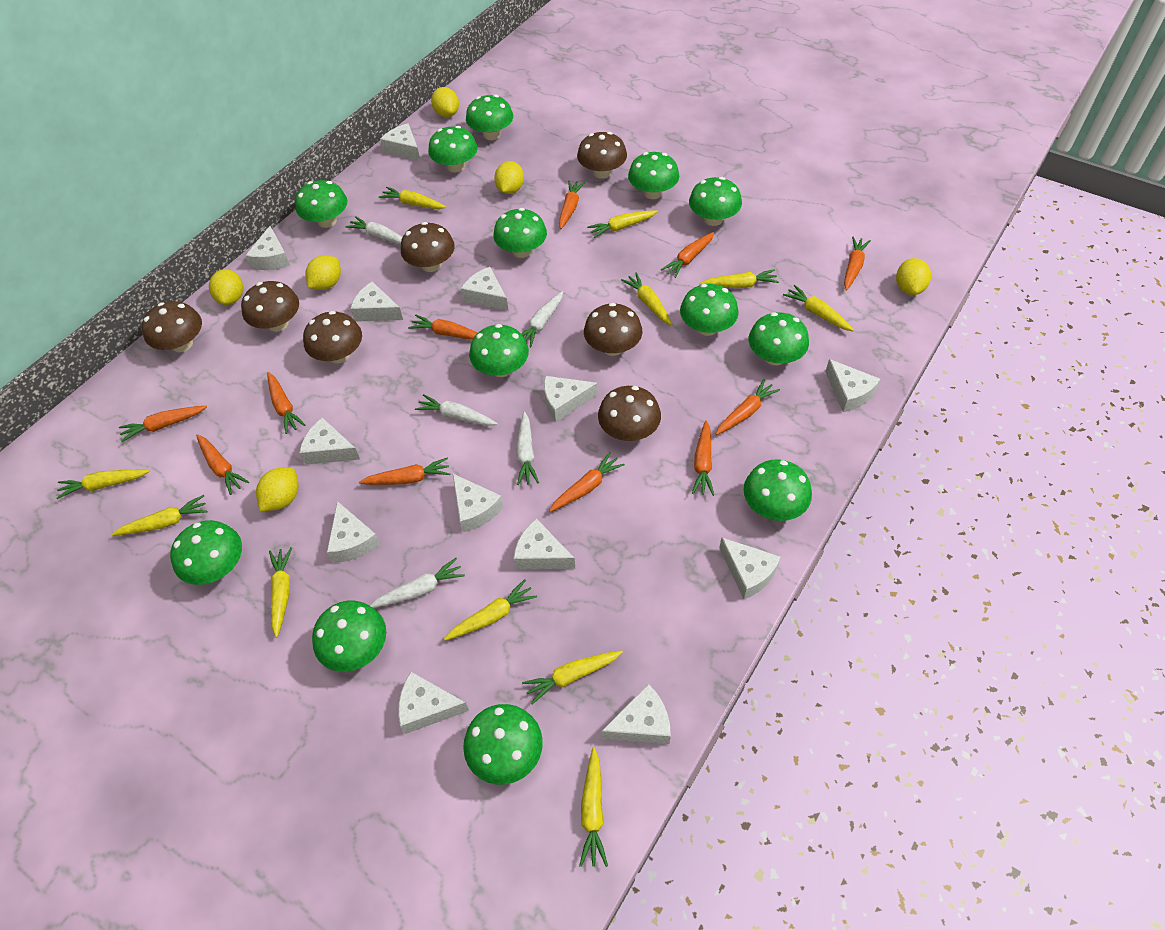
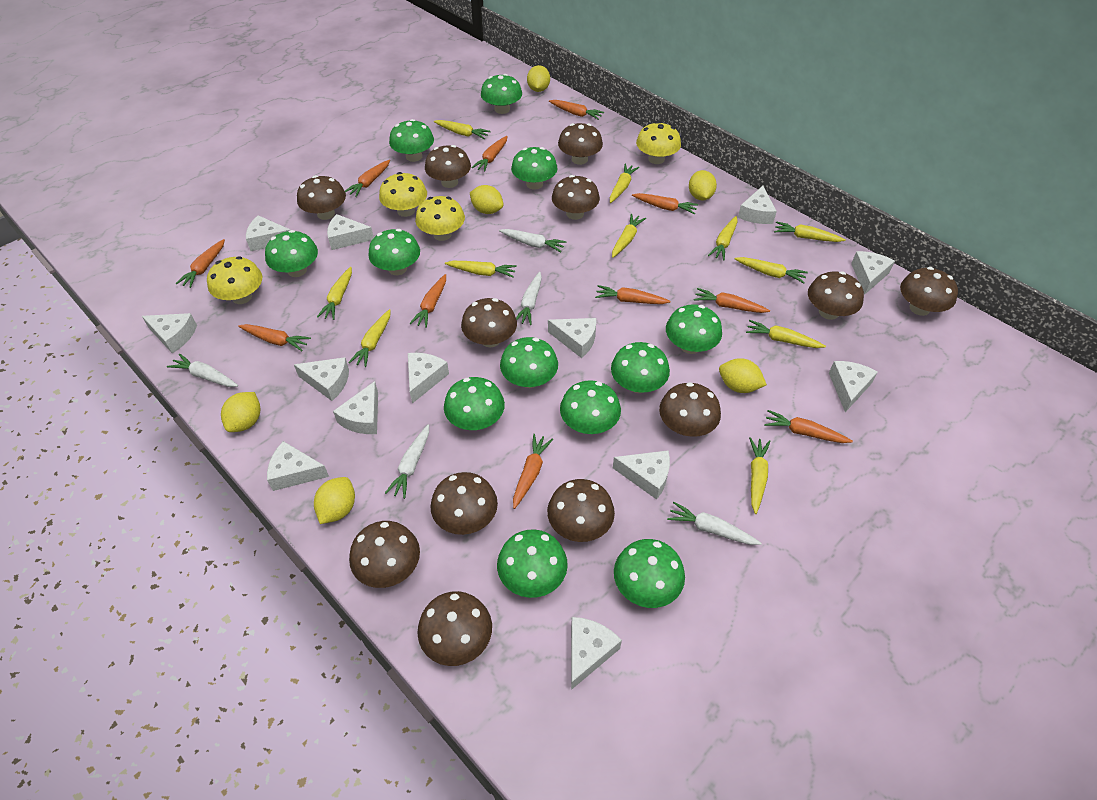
brown mushroom: 7 -> 12
green mushroom: 13 -> 12
yellow mushroom: 0 -> 4

